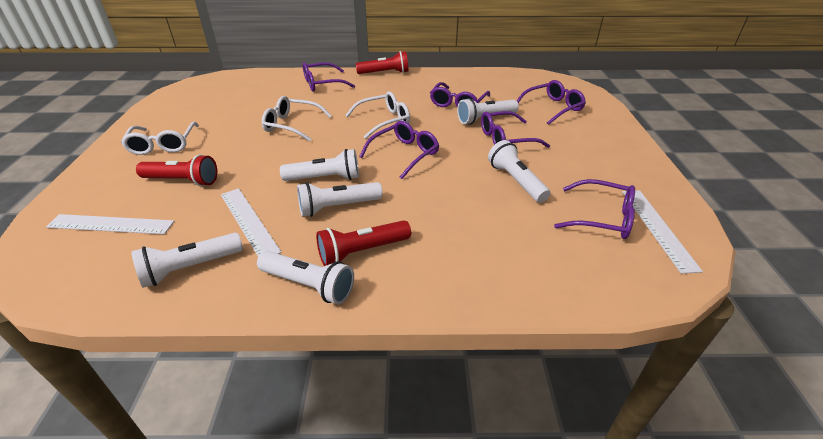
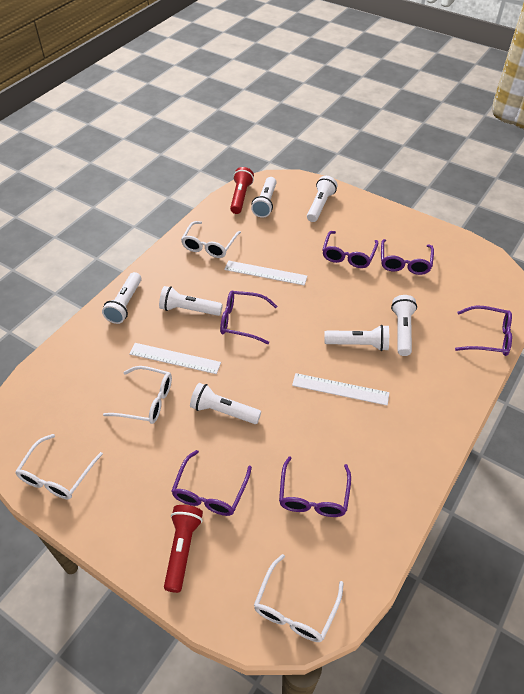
red flashlight: 3 -> 2
white flashlight: 6 -> 7
white glasses: 3 -> 4

